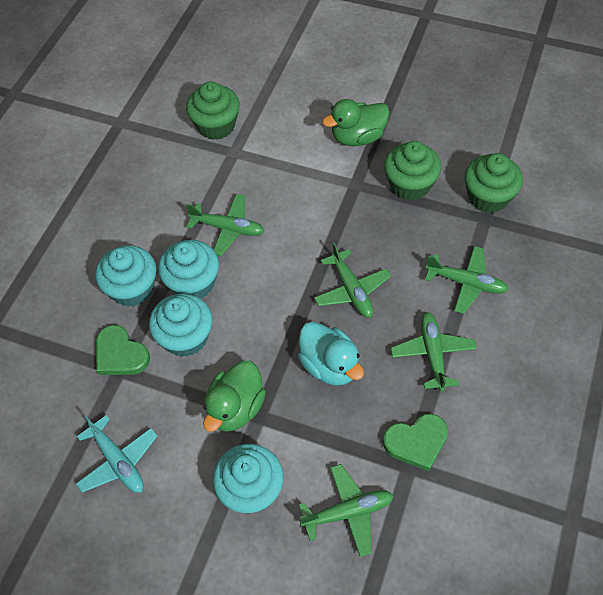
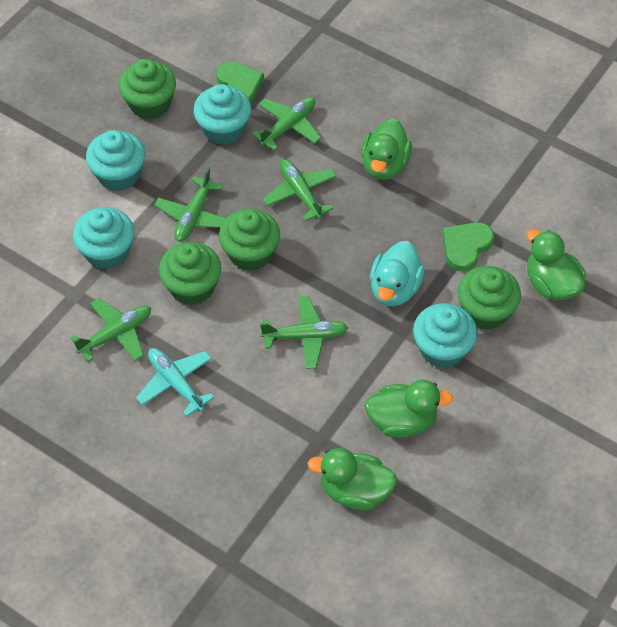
green cupcake: 3 -> 4
green duck: 2 -> 4

